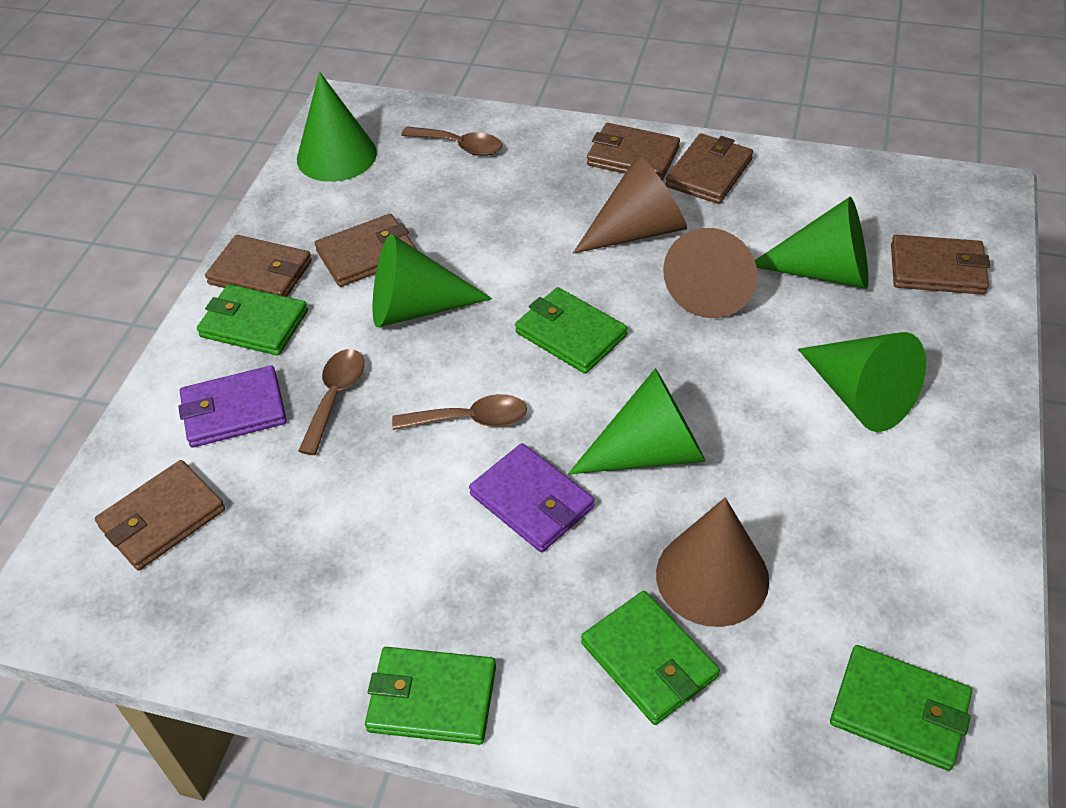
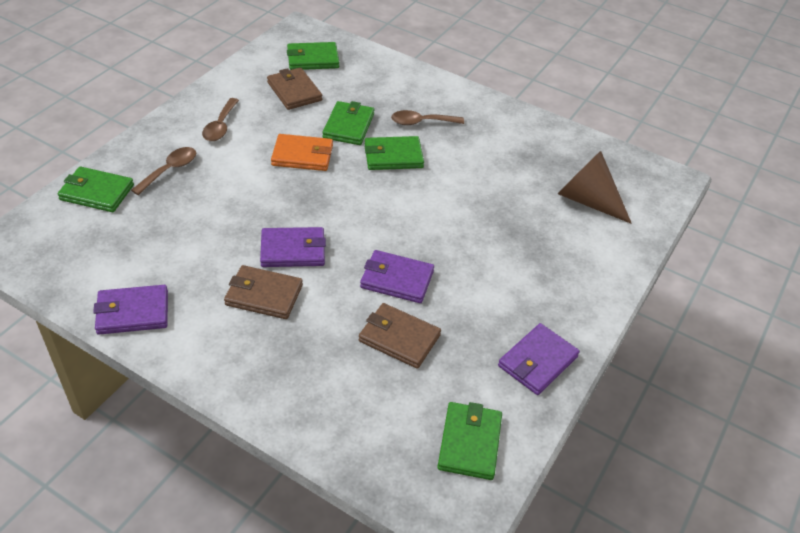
brown cone: 3 -> 1
brown wallet: 6 -> 3
green cone: 5 -> 0
orange wallet: 0 -> 1
purple wallet: 2 -> 4

